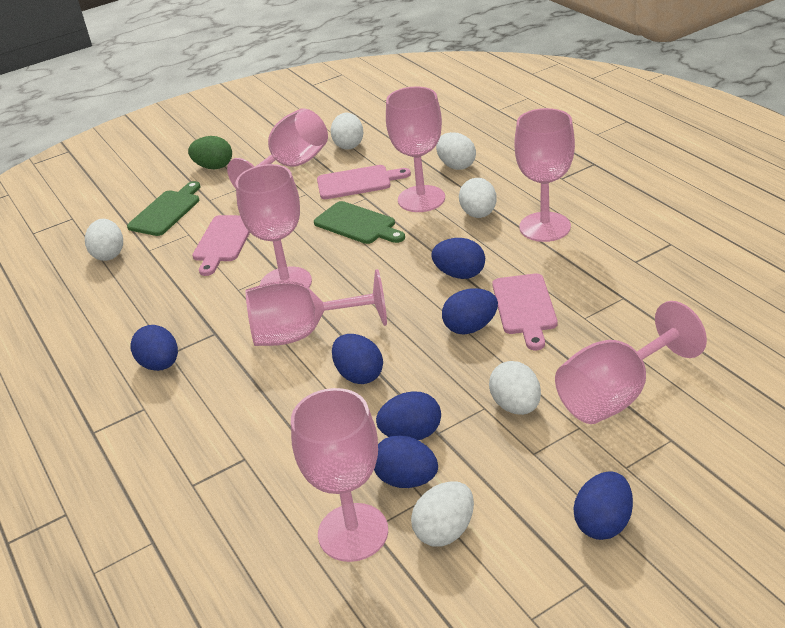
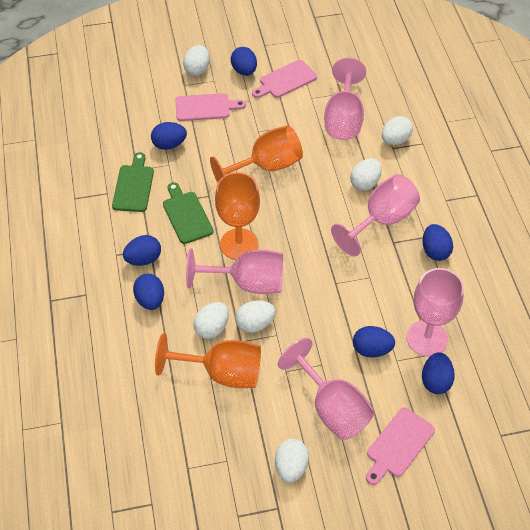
green egg: 1 -> 0
orange goblet: 0 -> 3
pink goblet: 7 -> 5

